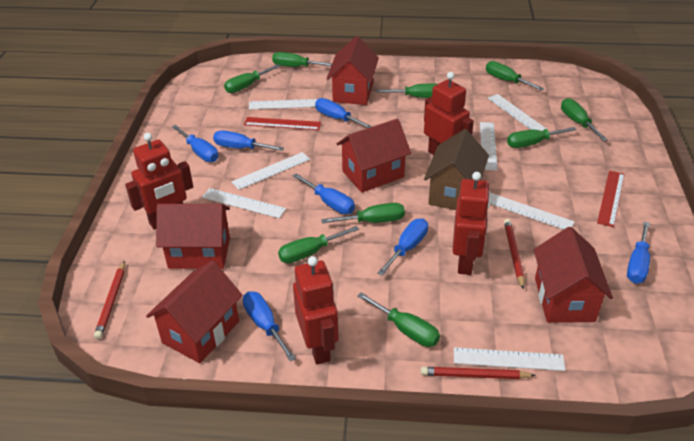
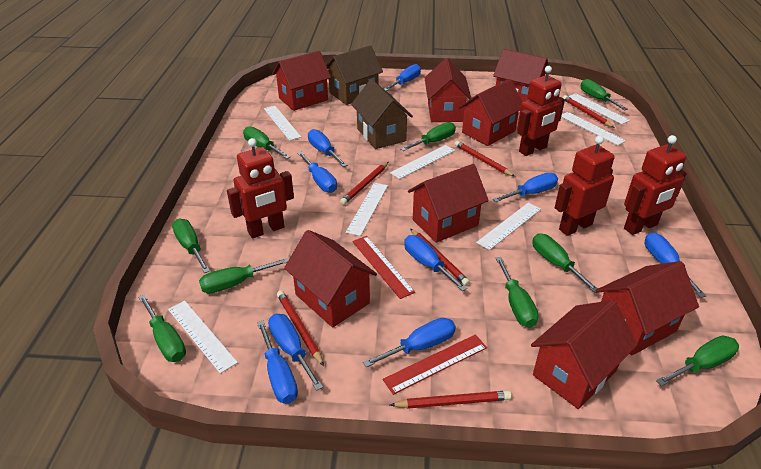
blue screwdriver: 7 -> 9
brown house: 1 -> 2
red house: 5 -> 8
red pencil: 3 -> 6

